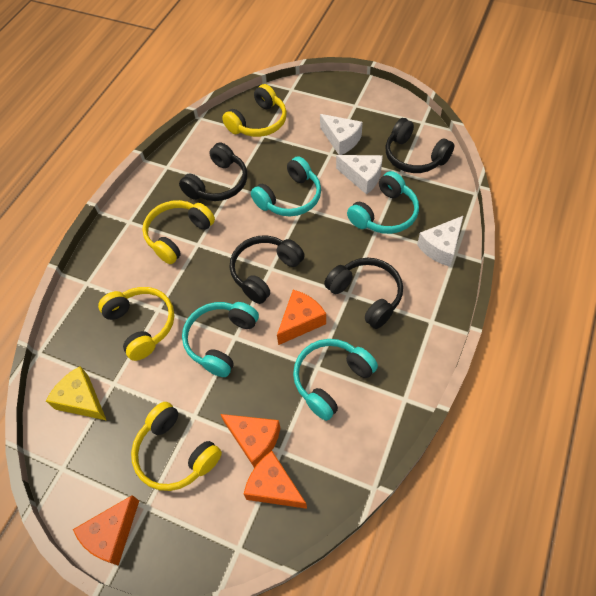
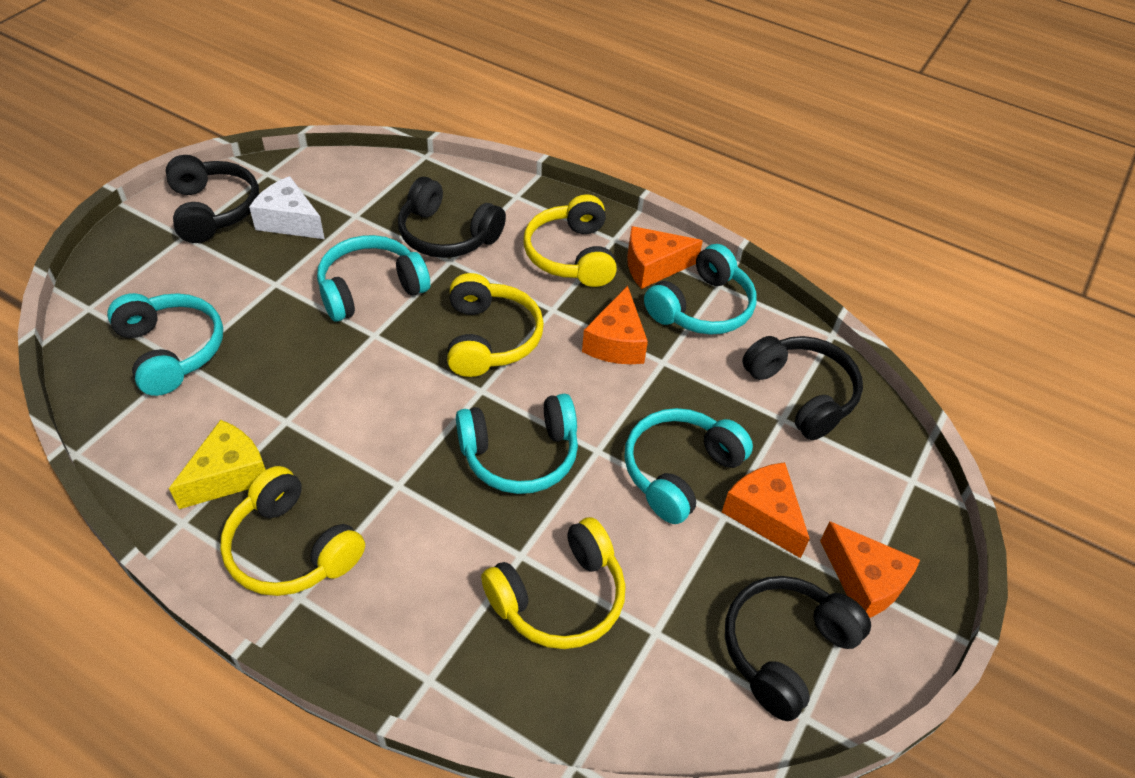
turquoise headphones: 4 -> 5
white cheese: 3 -> 1

